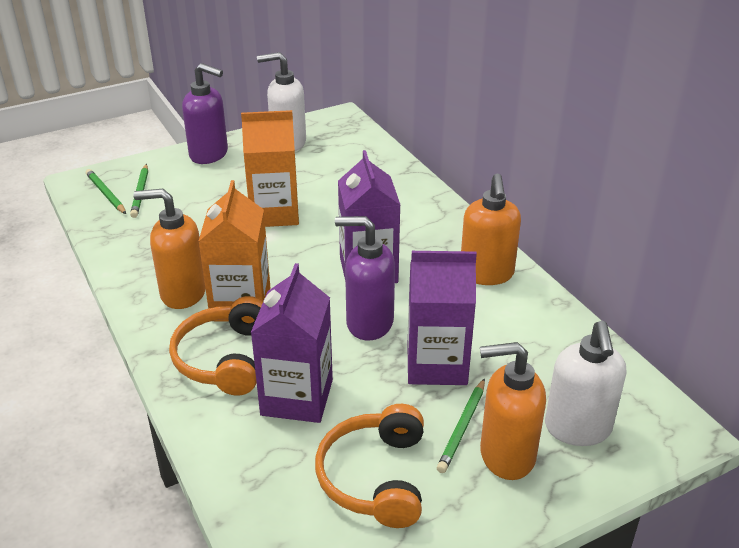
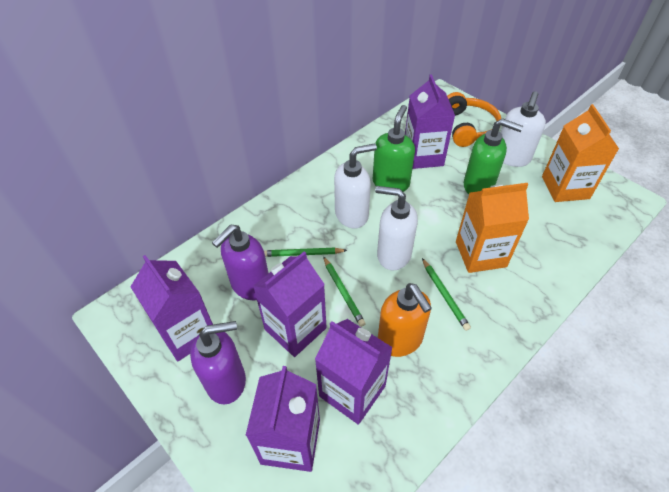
green soap dispenser: 0 -> 2
orange headphones: 2 -> 1
orange soap dispenser: 3 -> 1
purple carton: 3 -> 5
white soap dispenser: 2 -> 3

